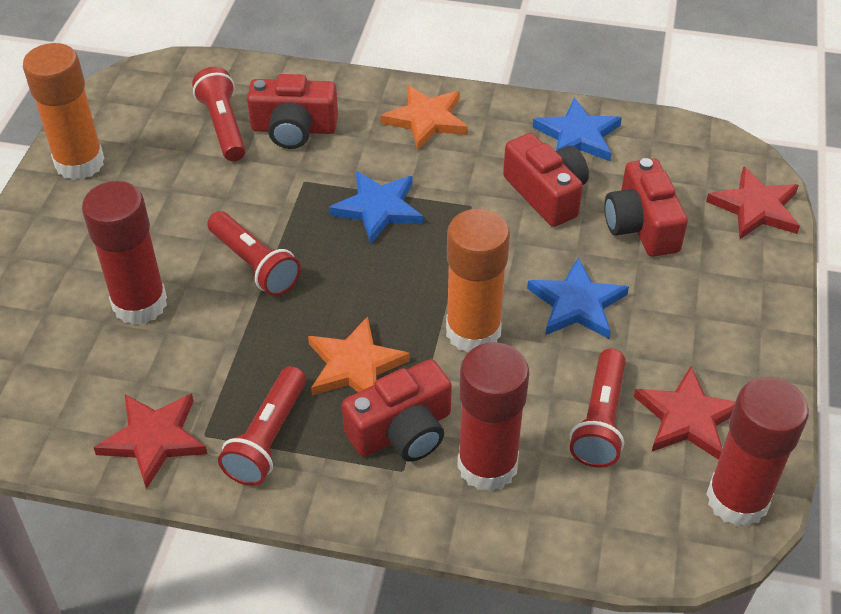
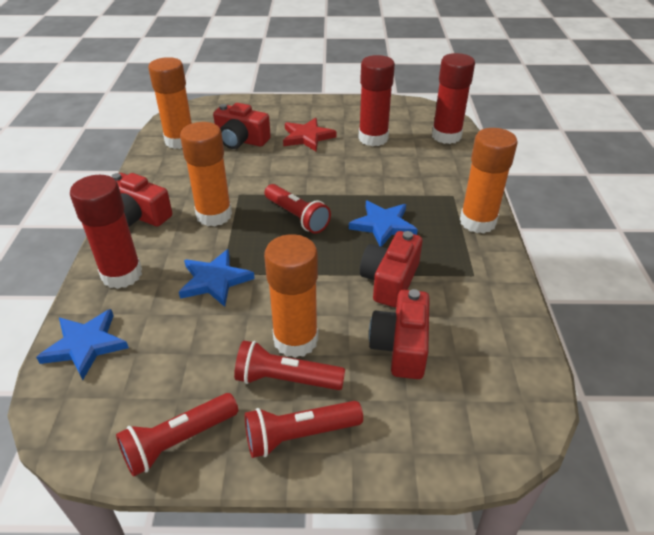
orange glue stick: 2 -> 4
orange star: 2 -> 0
red star: 3 -> 1

